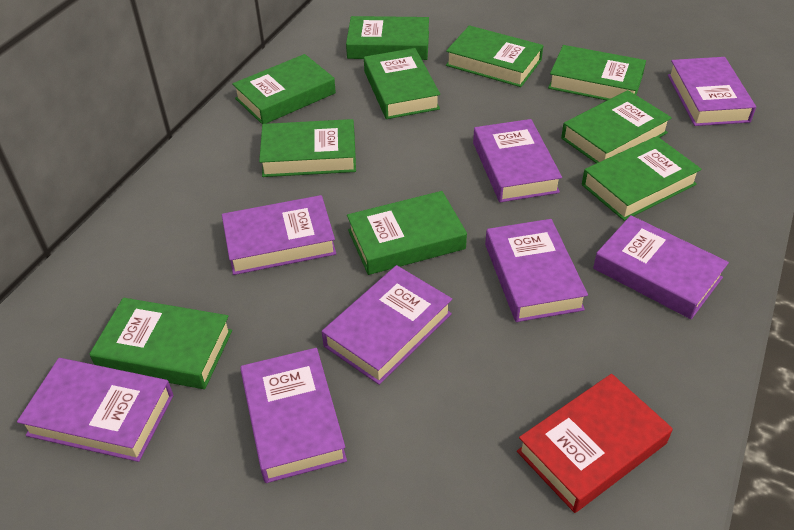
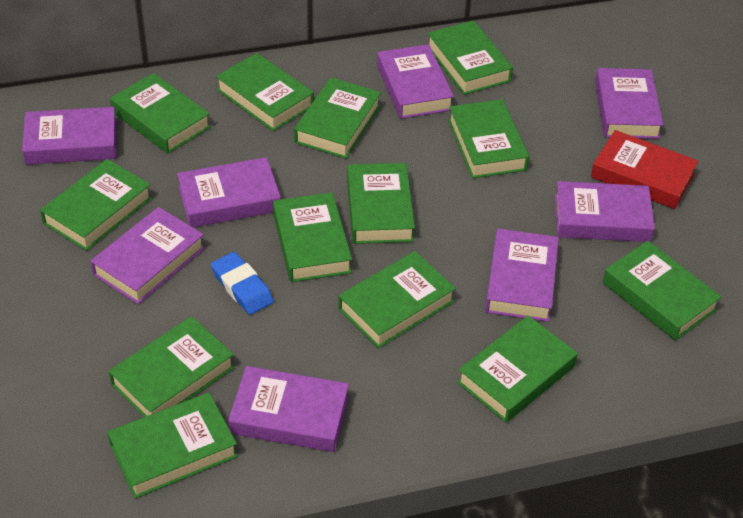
blue eraser: 0 -> 1
green book: 10 -> 13

